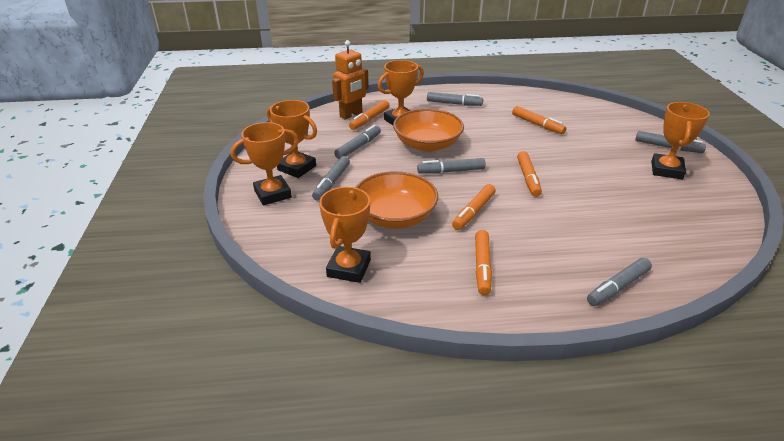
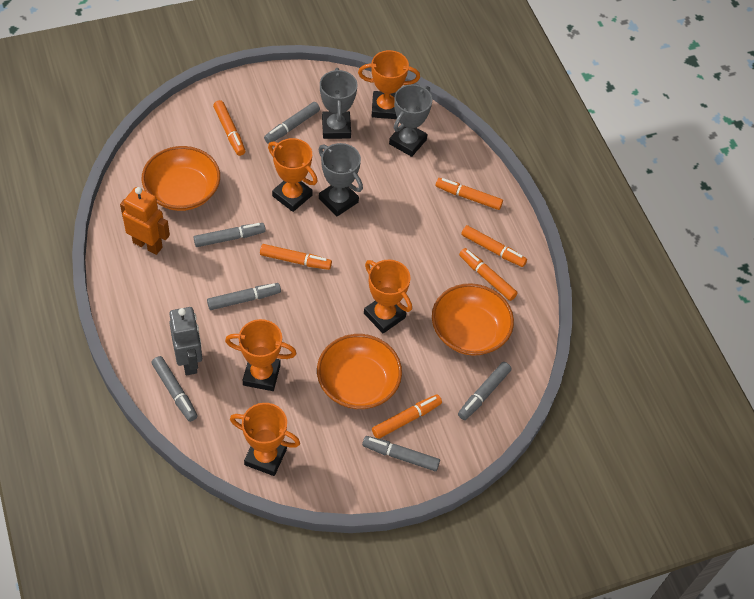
grey robot: 0 -> 1
grey trophy: 0 -> 3
orange bowl: 2 -> 3
orange marker: 5 -> 6

